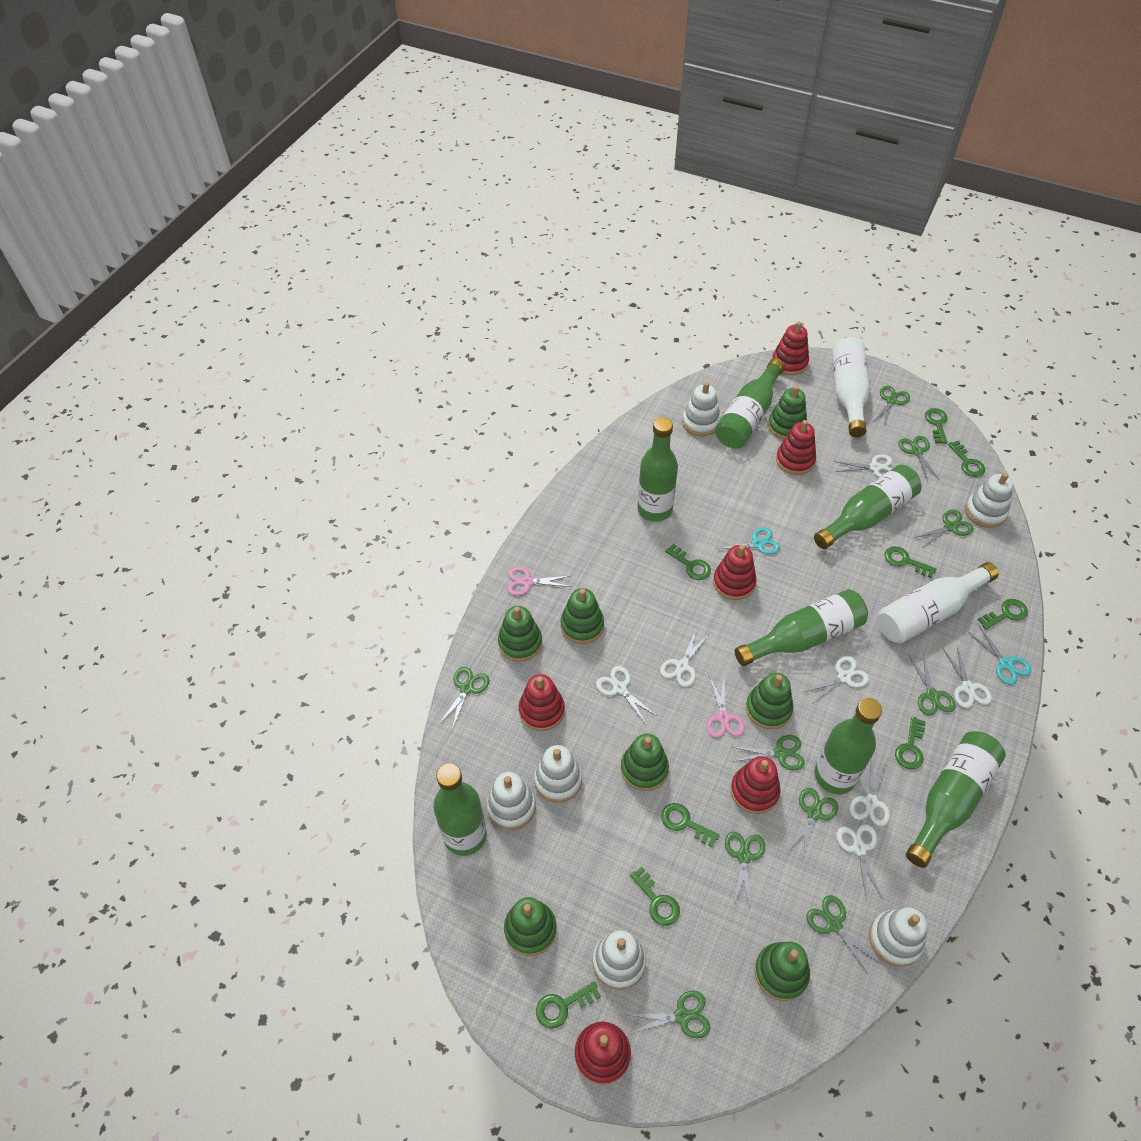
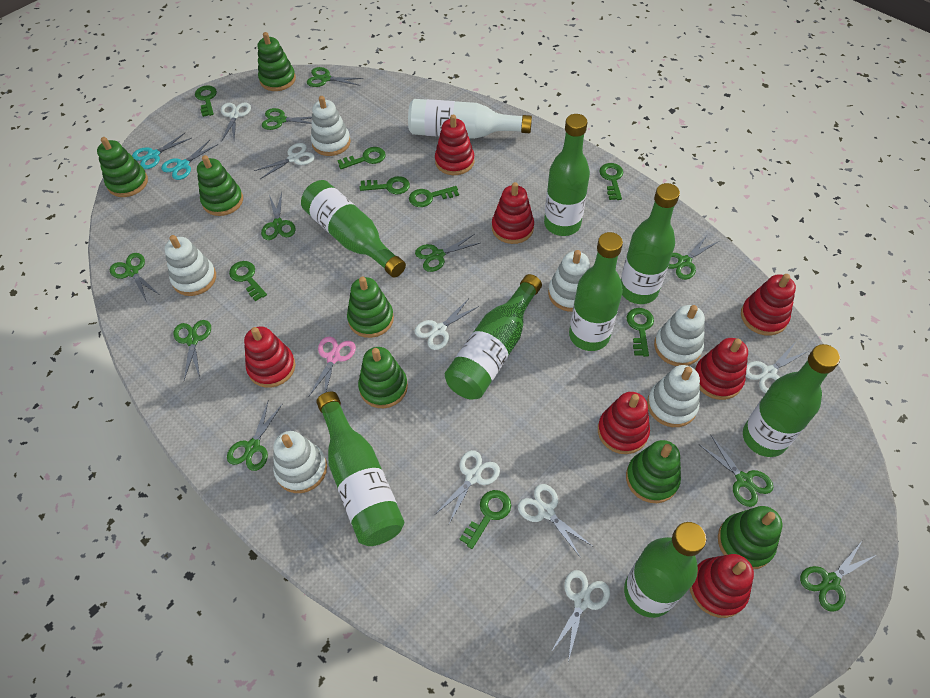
green bottle: 7 -> 8
green key: 9 -> 8
pink scissors: 2 -> 1
red stacking toy: 6 -> 7
white bottle: 2 -> 1

